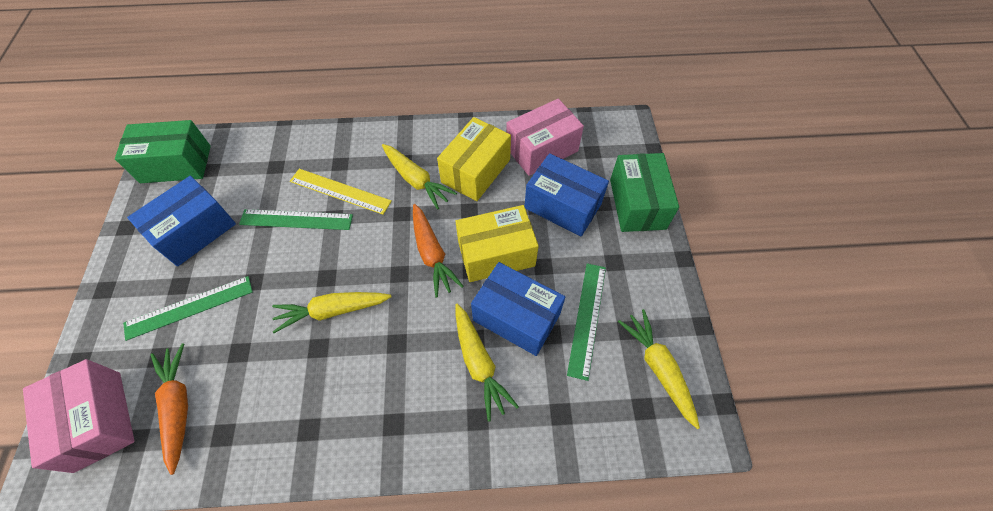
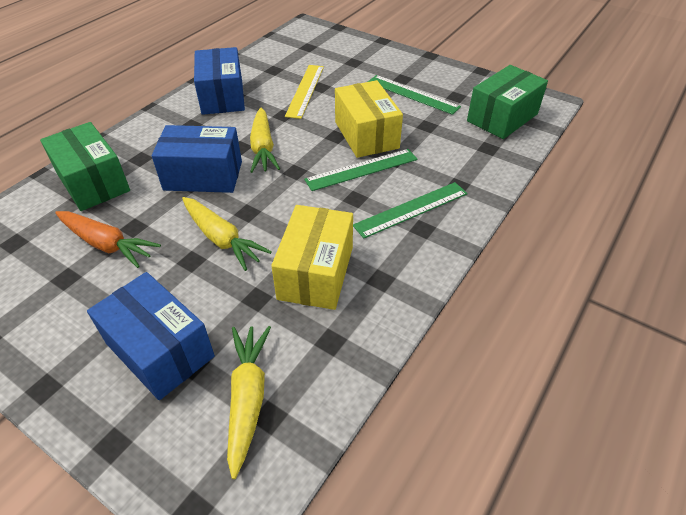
orange carrot: 2 -> 1
pink box: 2 -> 0
yellow carrot: 4 -> 3

